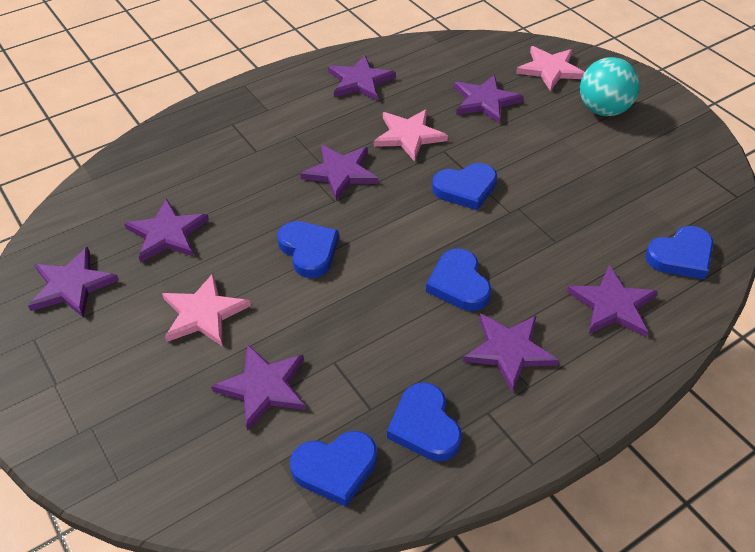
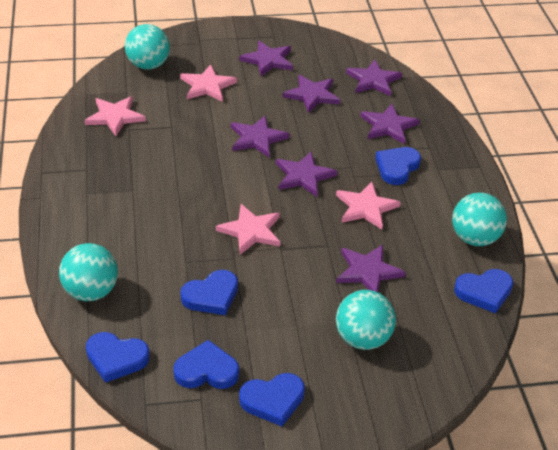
pink star: 3 -> 4
purple star: 8 -> 7
turquoise ball: 1 -> 4

